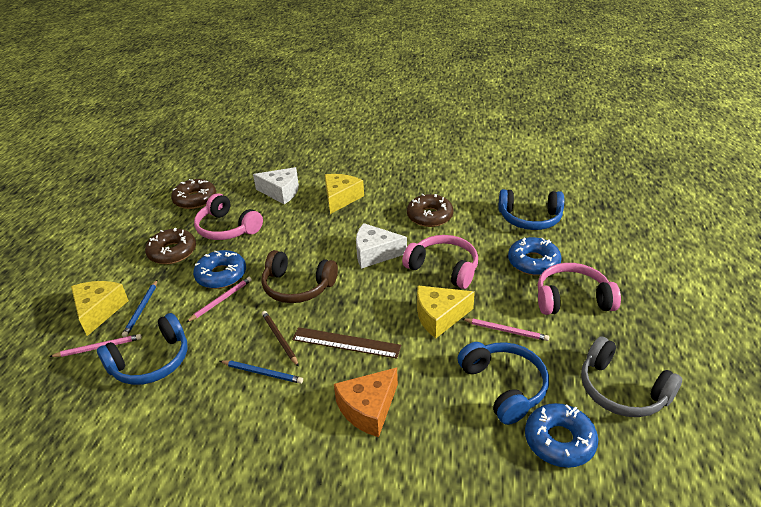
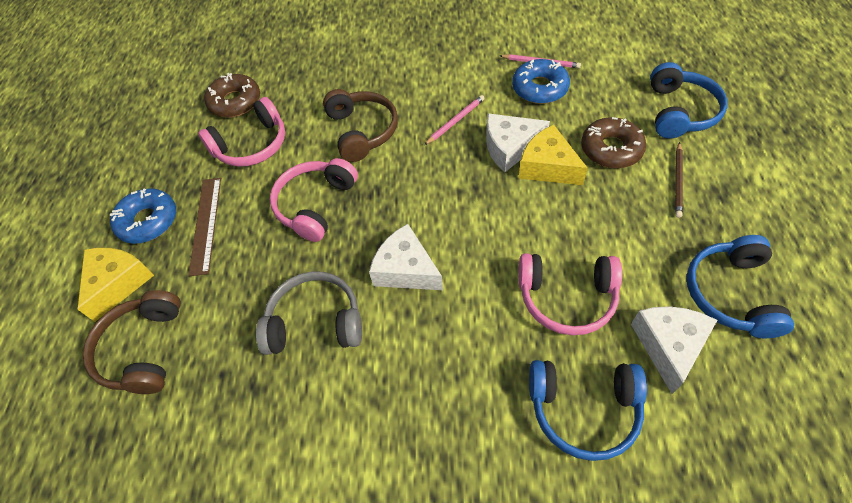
blue donut: 3 -> 2
blue pencil: 2 -> 0
brown donut: 3 -> 2
brown headphones: 1 -> 2
orange cheese: 1 -> 0
pink pencil: 3 -> 2
white cheese: 2 -> 3
yellow cheese: 3 -> 2

